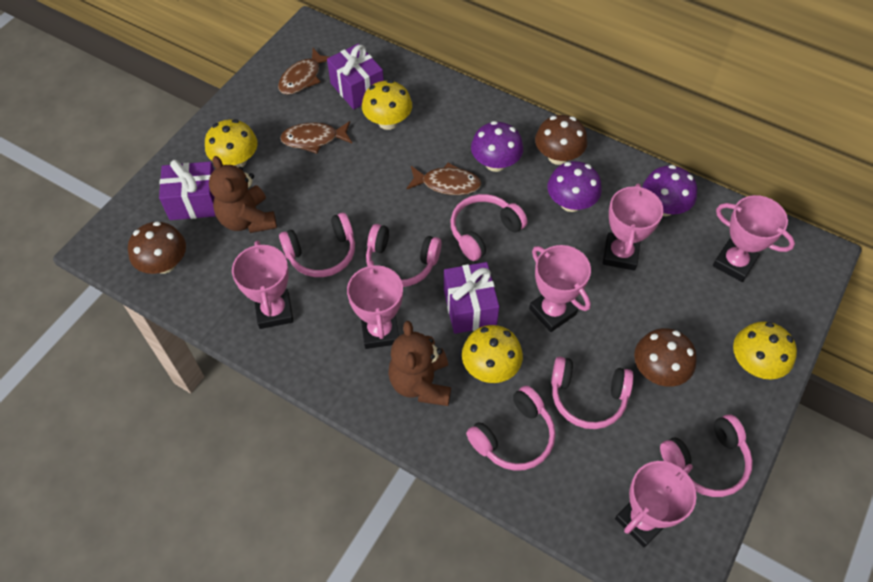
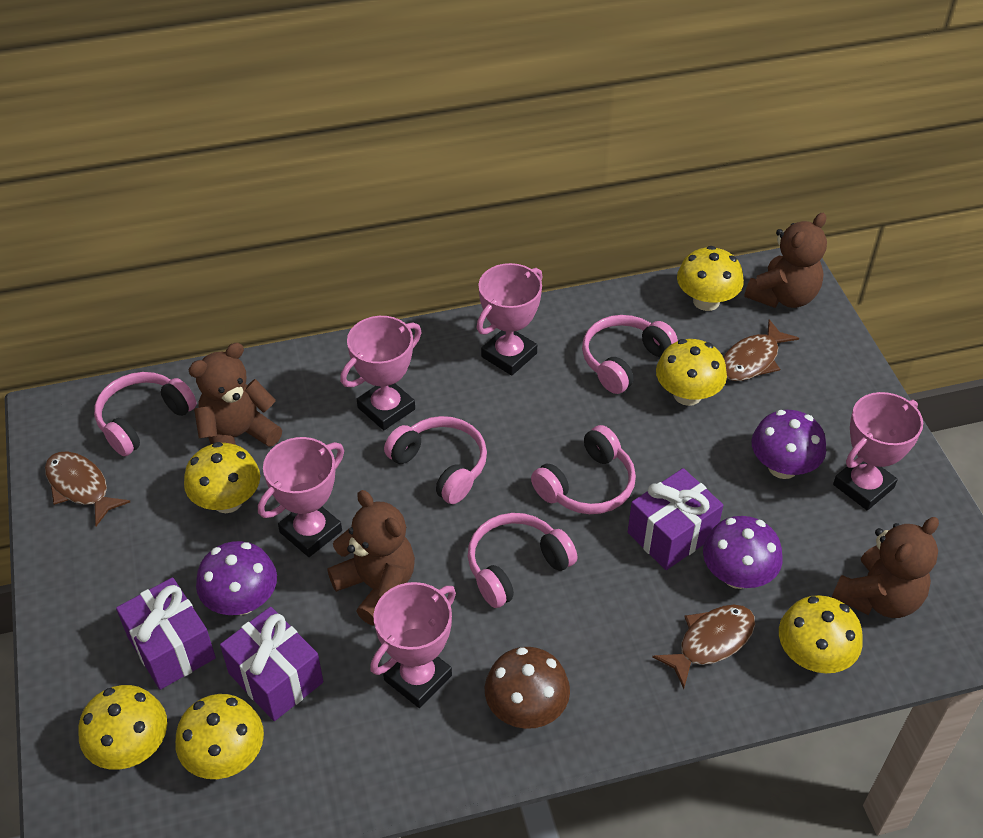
brown mushroom: 3 -> 1
brown teddy bear: 2 -> 4
pink headphones: 6 -> 5
pink trophy: 6 -> 5
yellow mushroom: 4 -> 6

